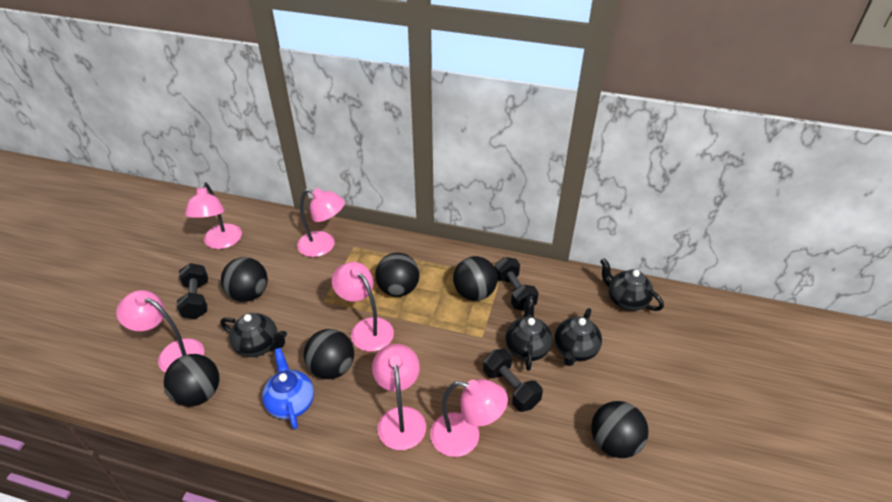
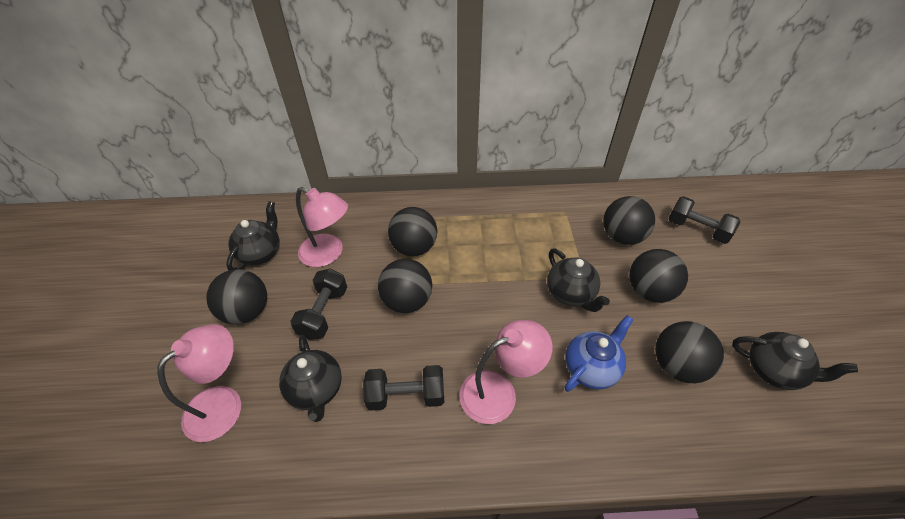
pink lamp: 6 -> 3

